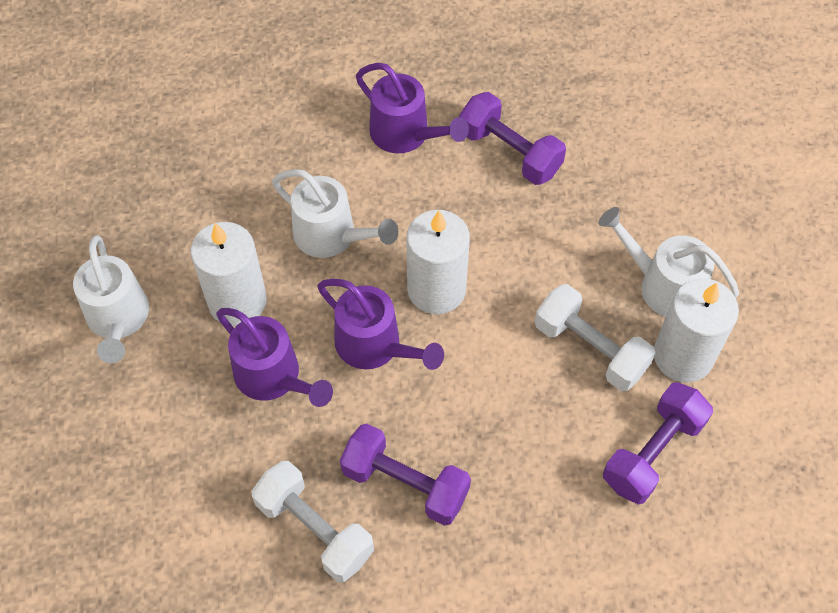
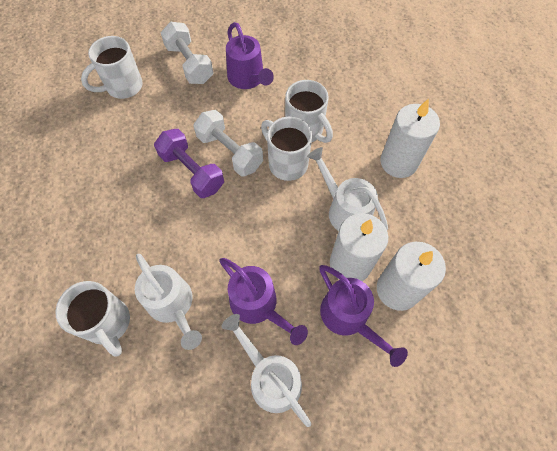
purple dumbbell: 3 -> 1
white mug: 0 -> 4

